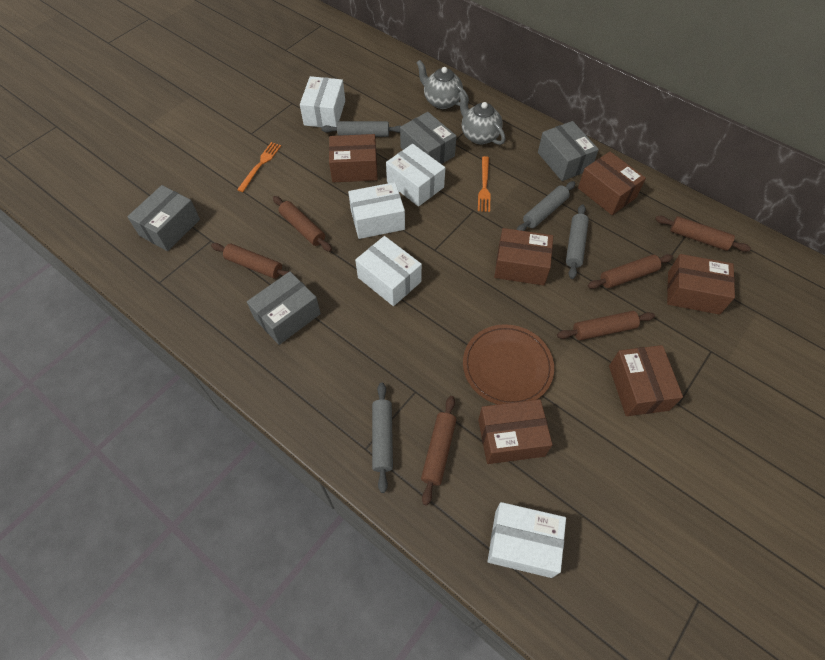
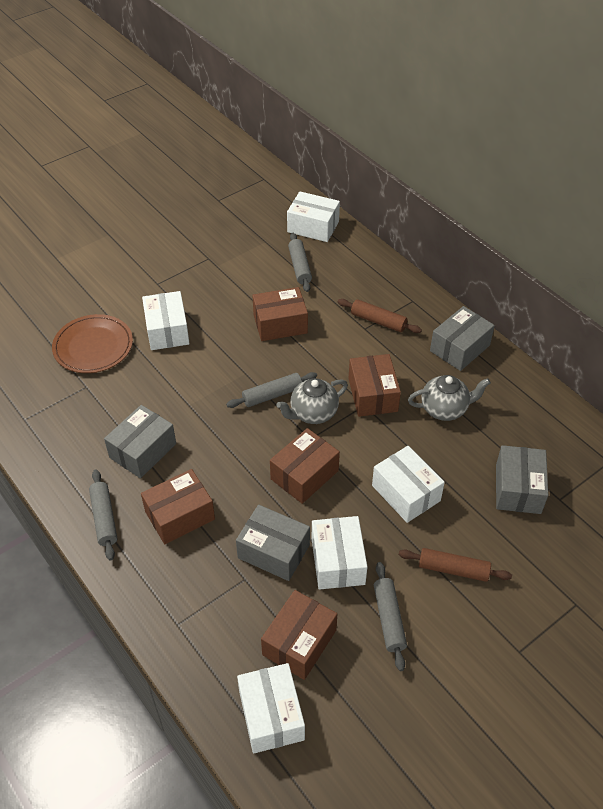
brown box: 6 -> 5
brown rolling pin: 6 -> 2
orange fork: 2 -> 0

